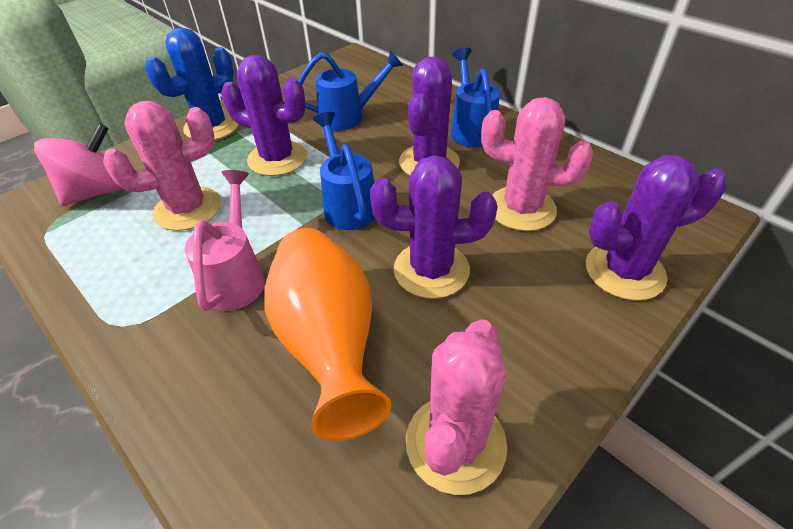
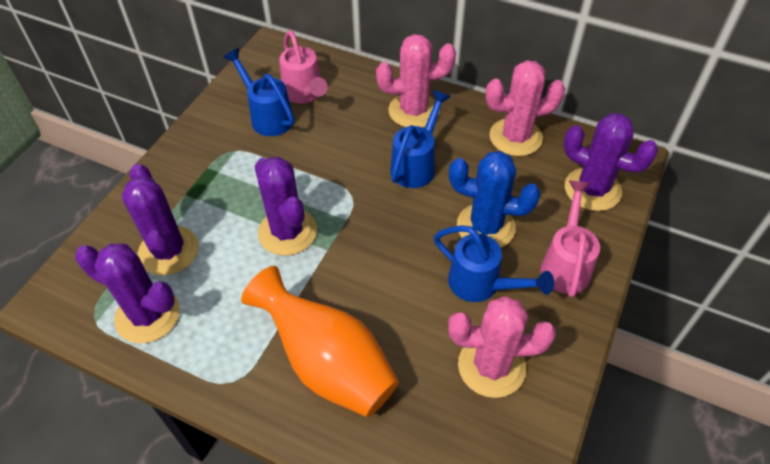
pink spinning top: 1 -> 0
pink watering can: 1 -> 2

